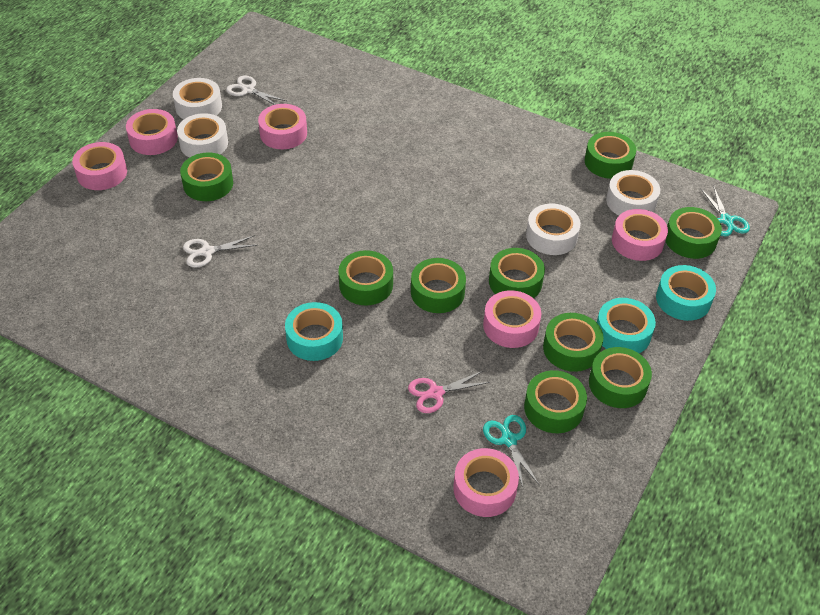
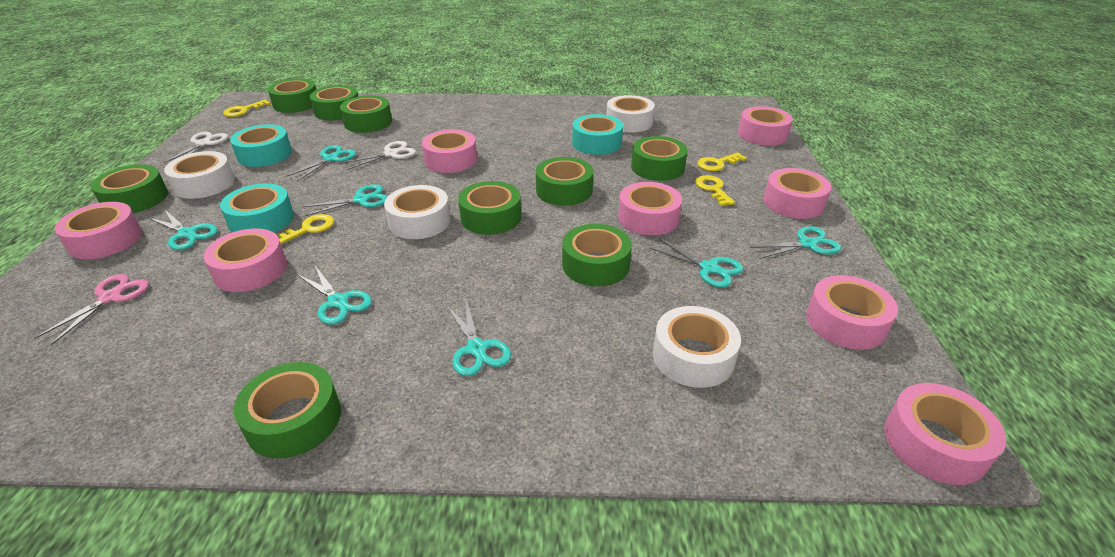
pink tape: 6 -> 8
turquoise scissors: 2 -> 7
yellow key: 0 -> 4

